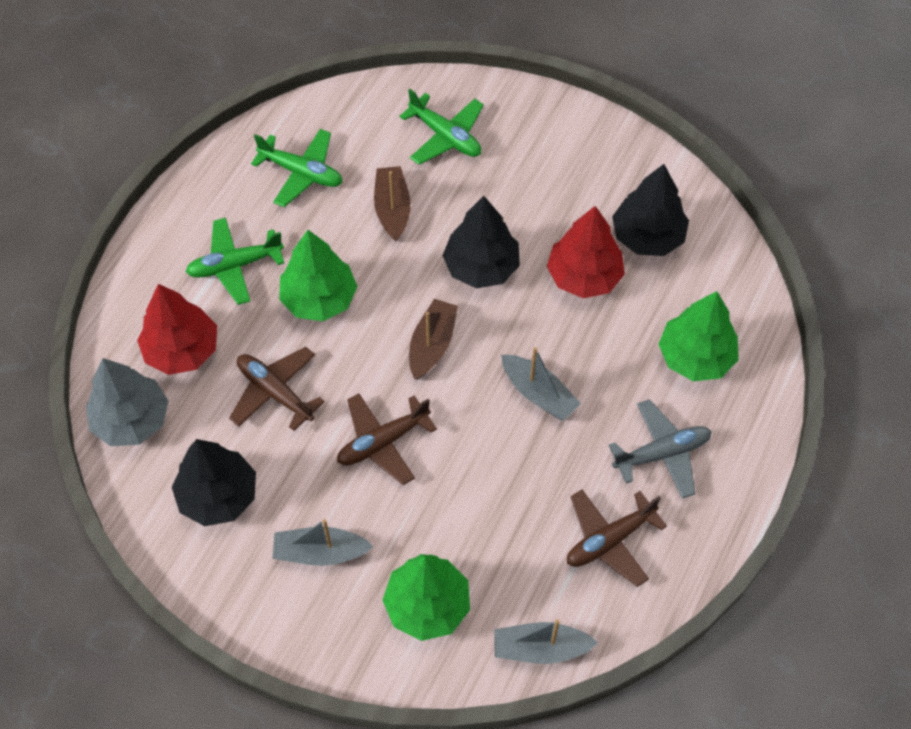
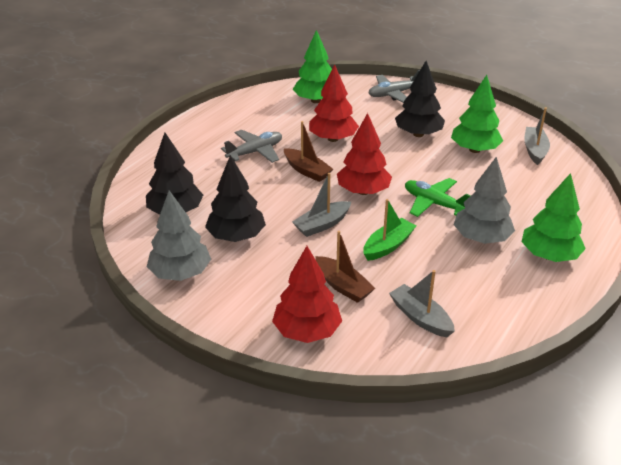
brown plane: 3 -> 0
green boat: 0 -> 1
green plane: 3 -> 1
grey plane: 1 -> 2
grey tree: 1 -> 2
red tree: 2 -> 3

